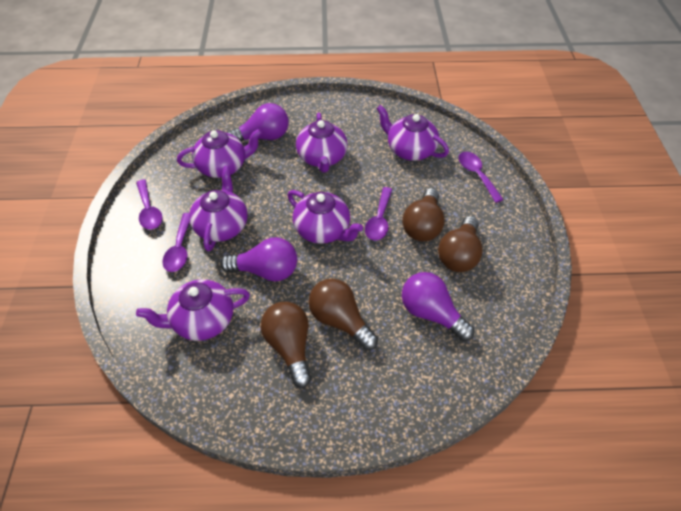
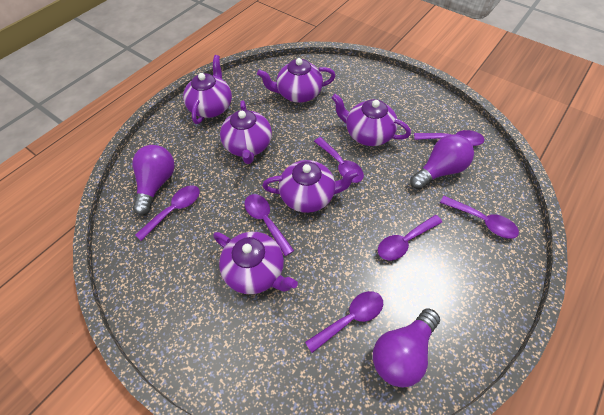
brown light bulb: 4 -> 0
purple spoon: 4 -> 7

